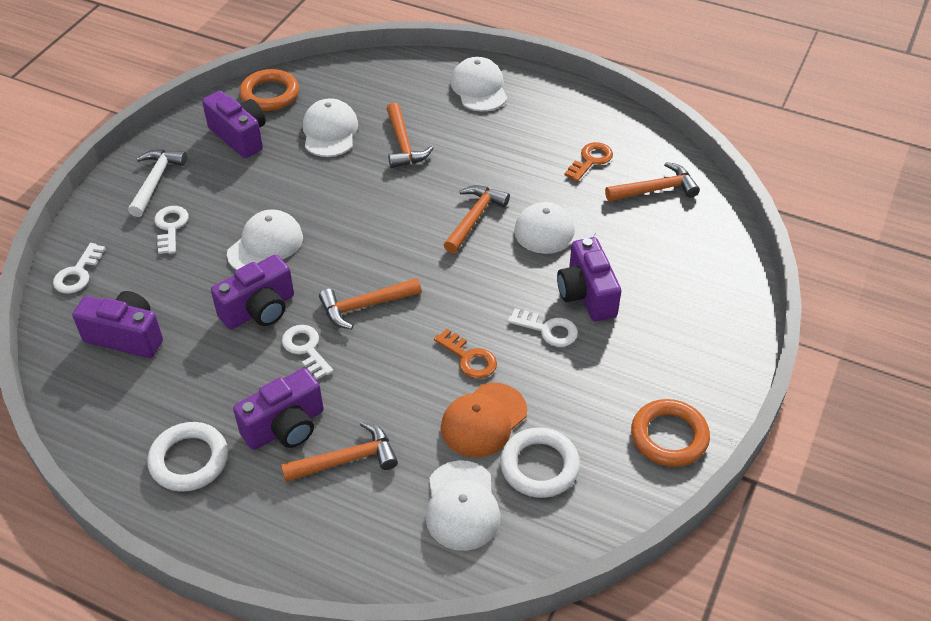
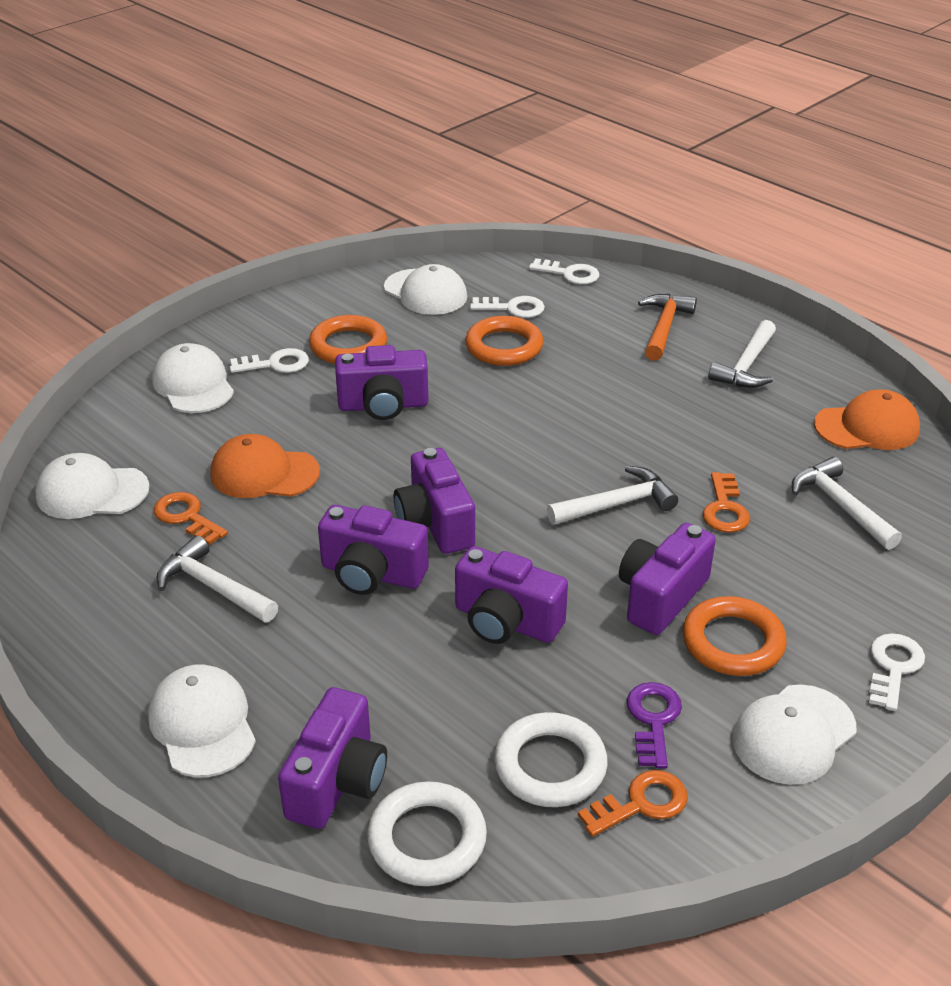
orange cap: 1 -> 2
orange hammer: 5 -> 1
orange key: 2 -> 3
orange ring: 2 -> 3
purple camera: 5 -> 6
purple key: 0 -> 1
white hammer: 1 -> 4

